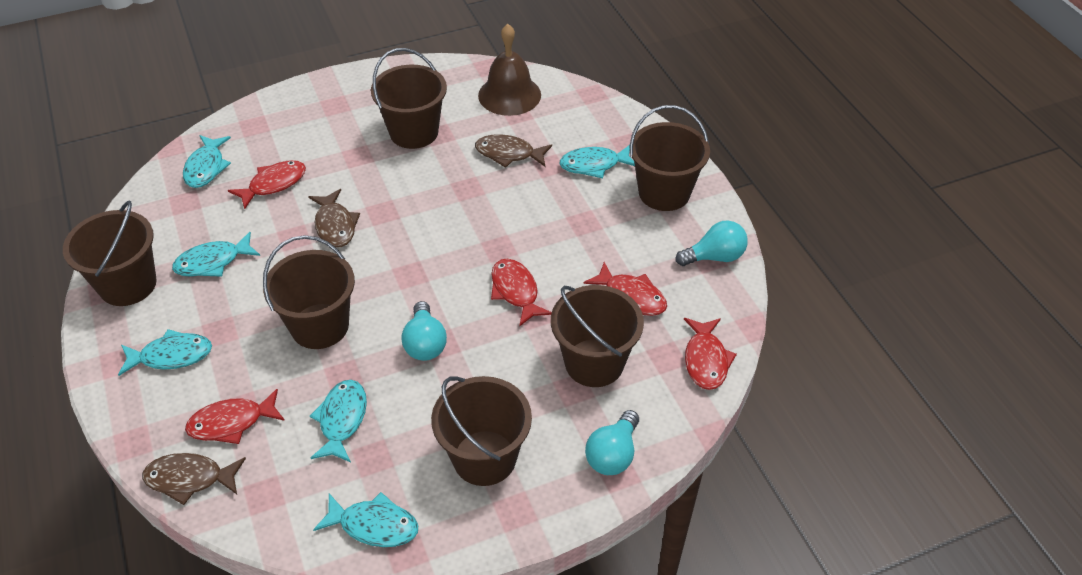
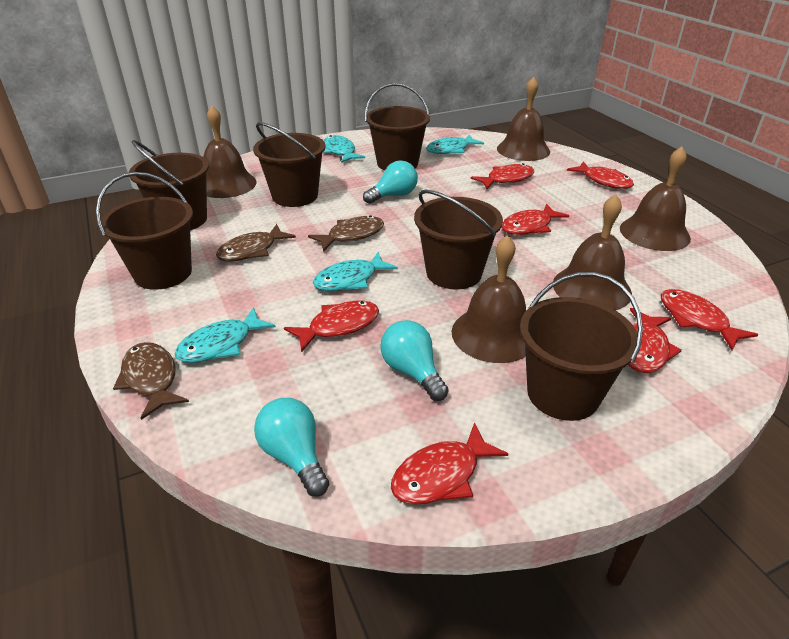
brown bell: 1 -> 5
red fish: 5 -> 7
turquoise fish: 6 -> 4

